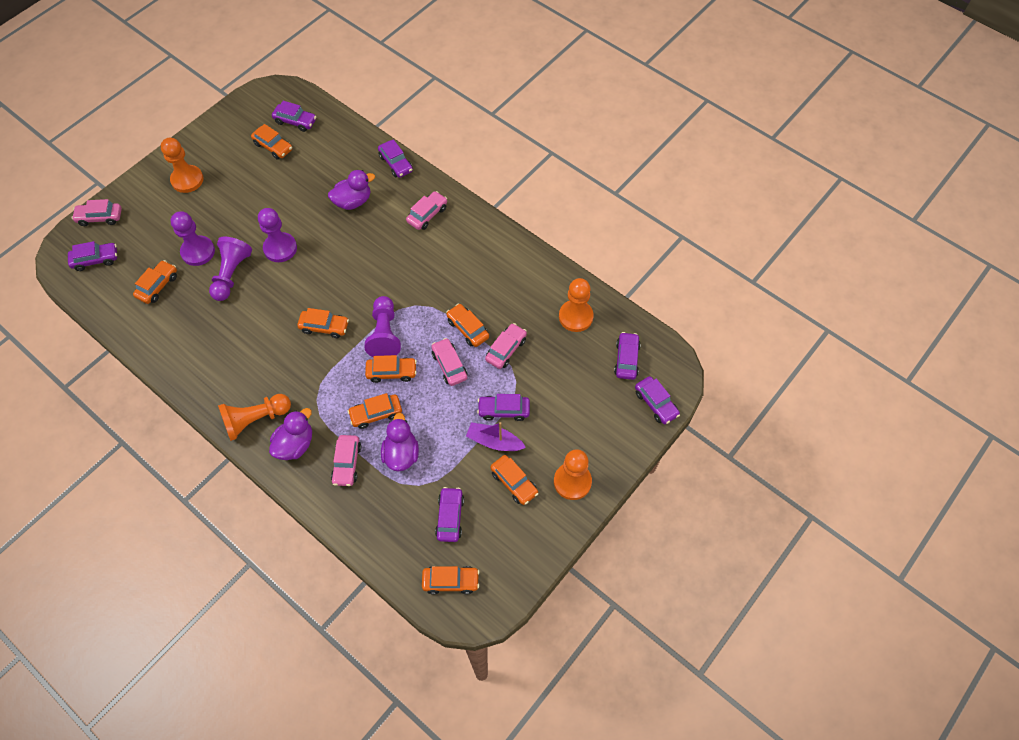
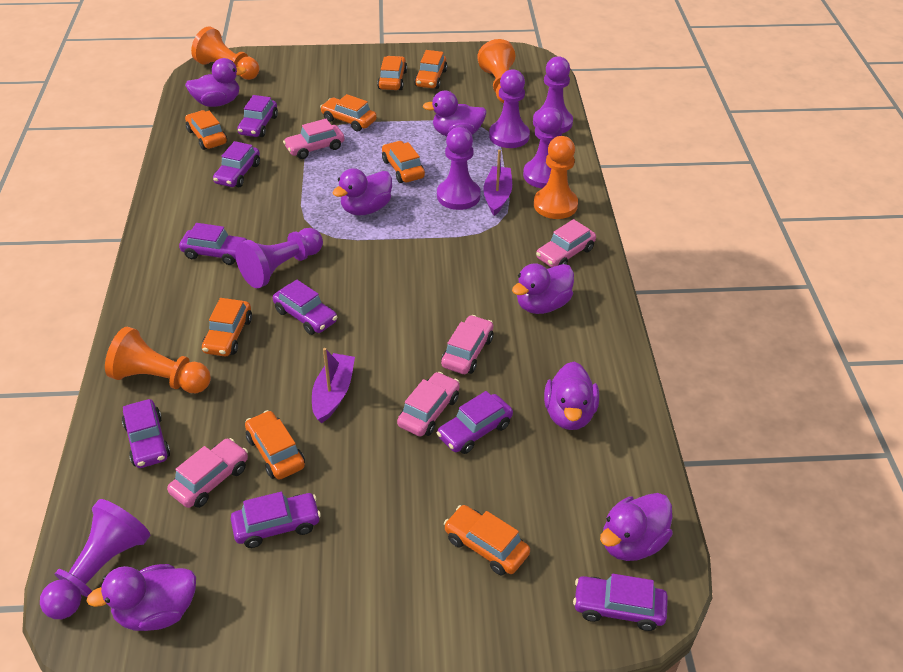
purple boat: 1 -> 2
purple car: 7 -> 8
purple duck: 3 -> 7
purple pawn: 4 -> 6

